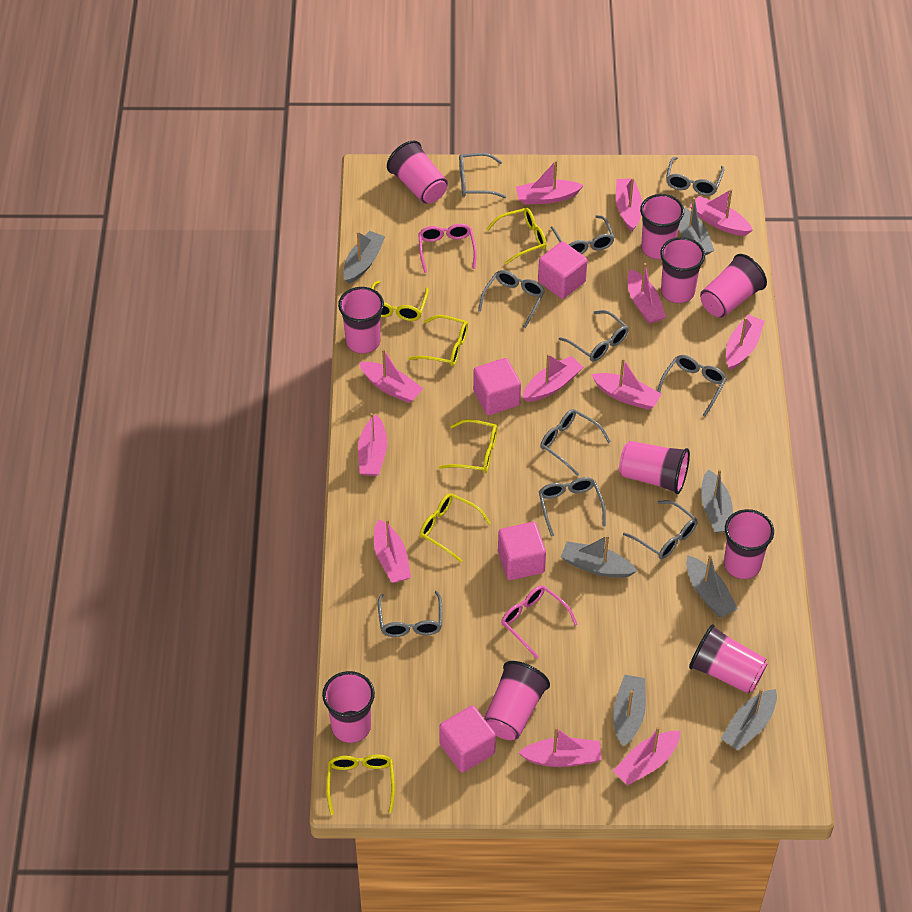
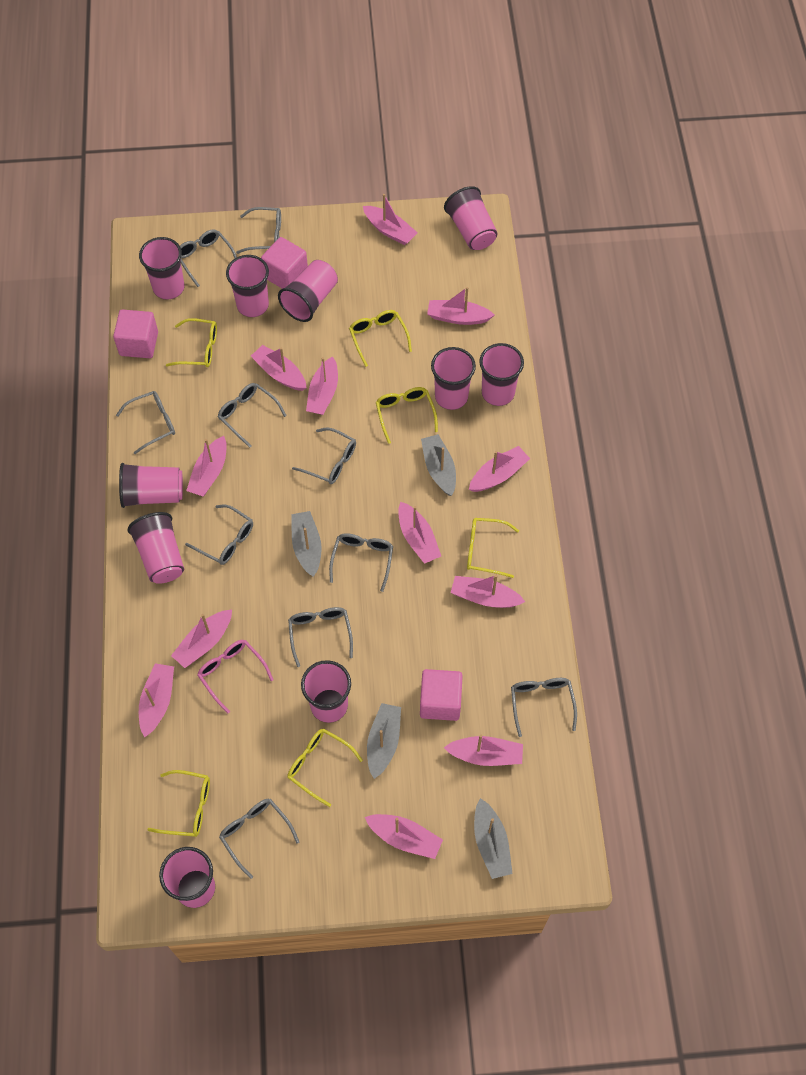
grey boat: 7 -> 4
pink cube: 4 -> 3
pink glasses: 2 -> 1

